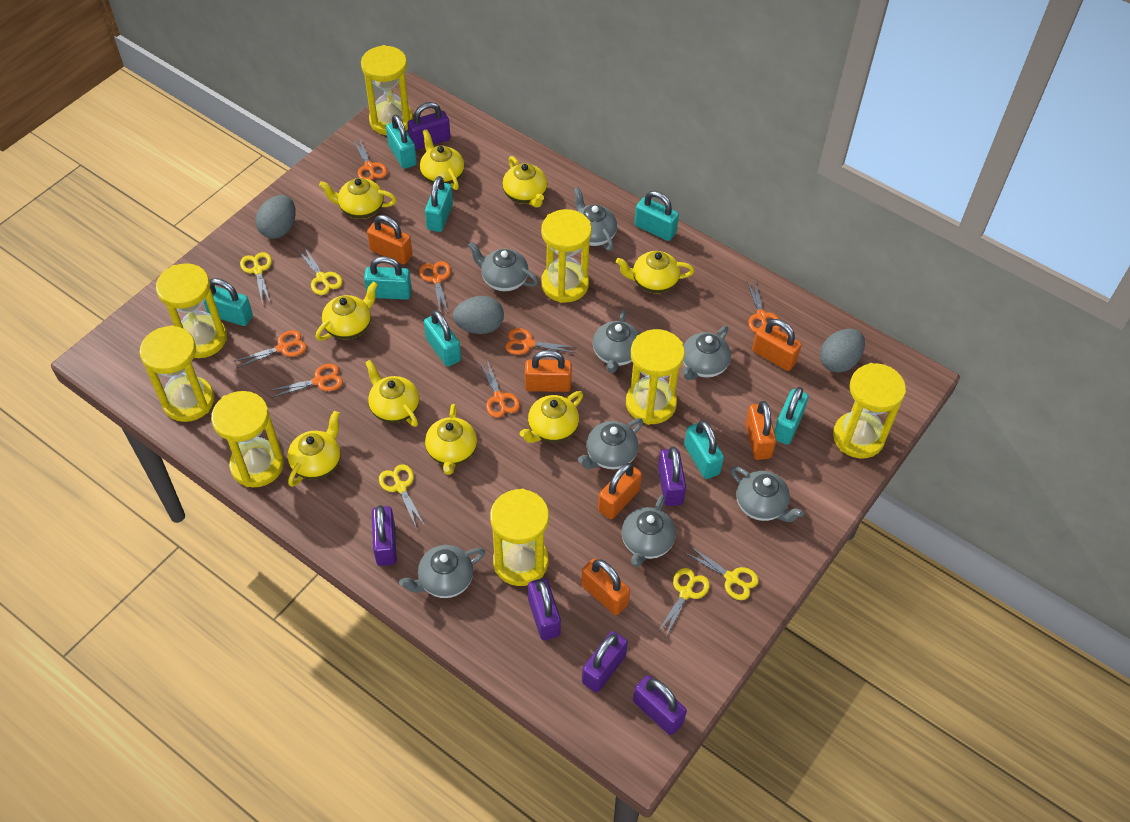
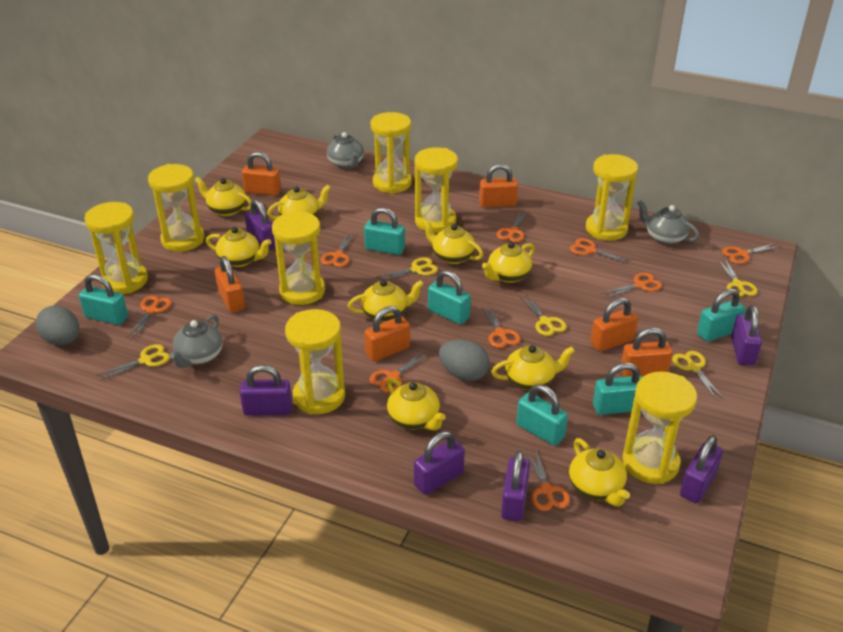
grey egg: 3 -> 2
grey teapot: 8 -> 3
orange scissors: 7 -> 9
turquoise padlock: 8 -> 6

